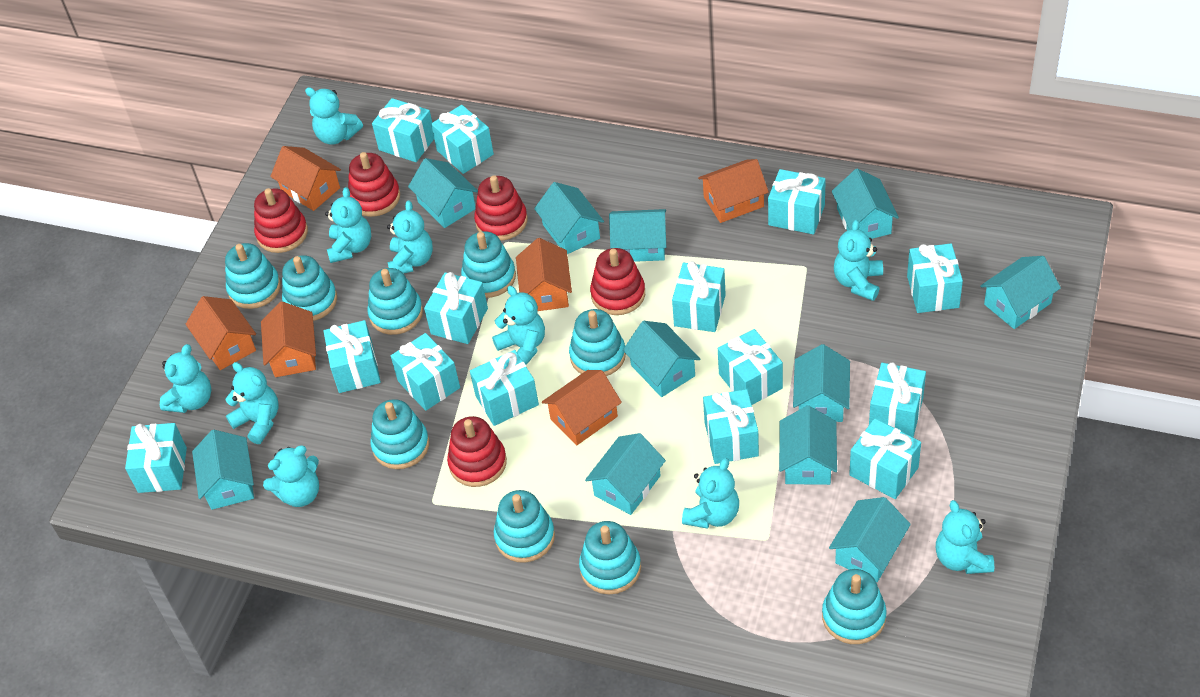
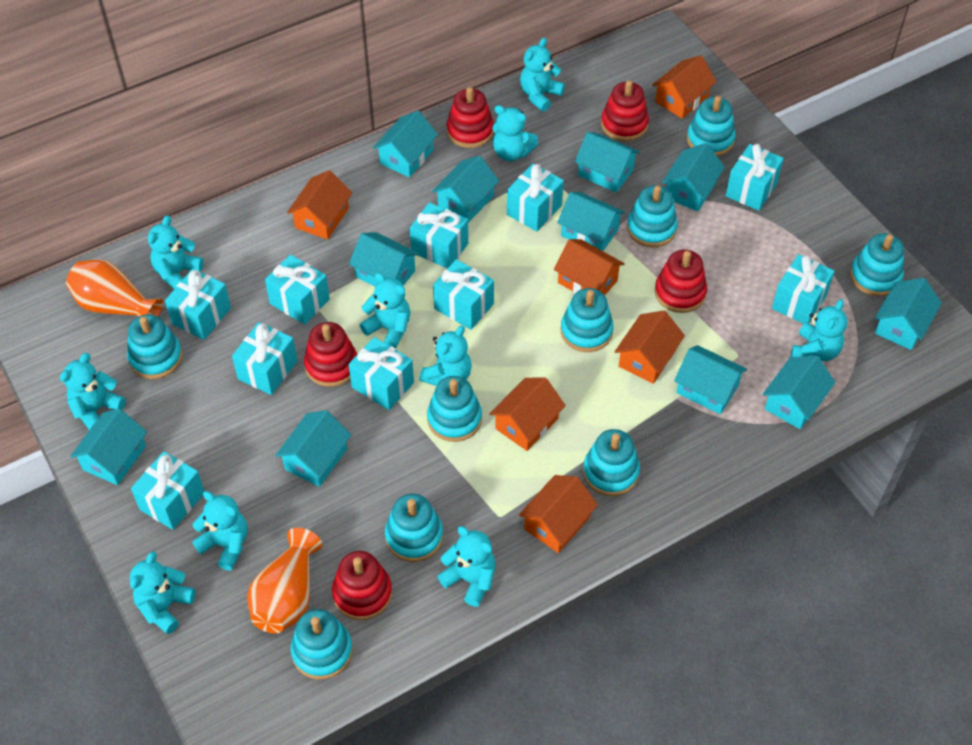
orange vase: 0 -> 2
turquoise gift: 14 -> 10

